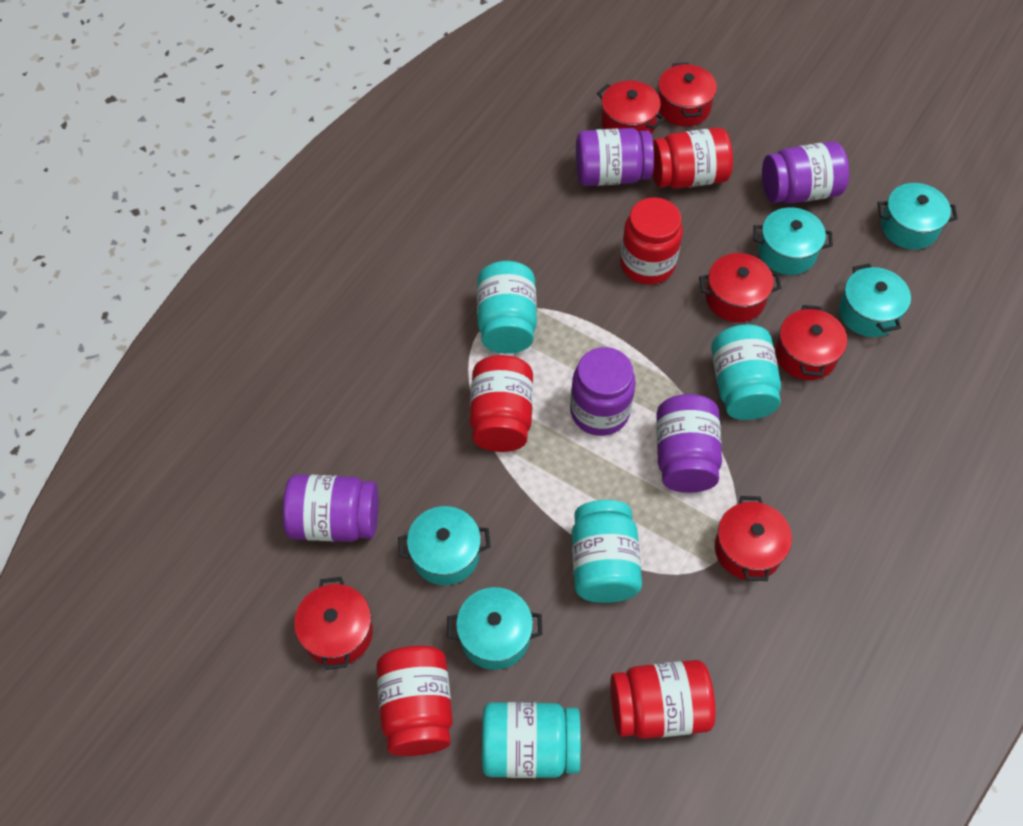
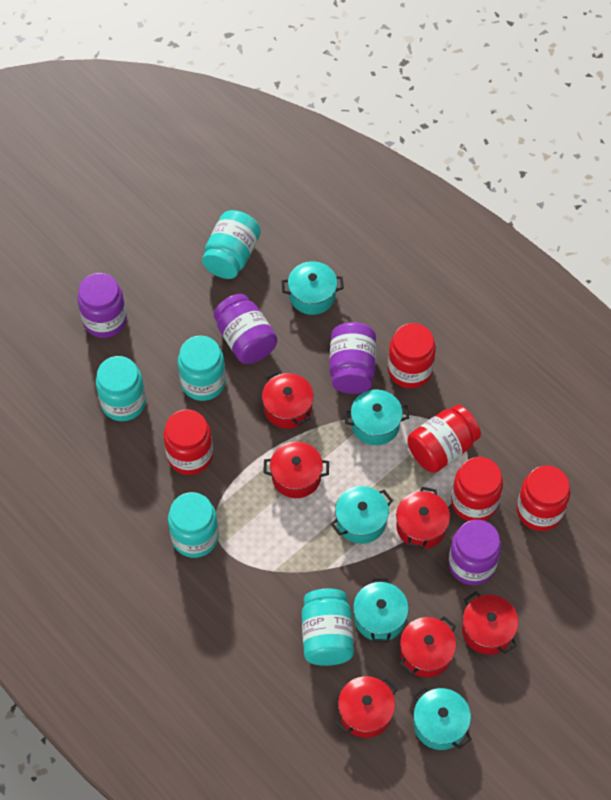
purple jar: 5 -> 4
turquoise jar: 4 -> 5

